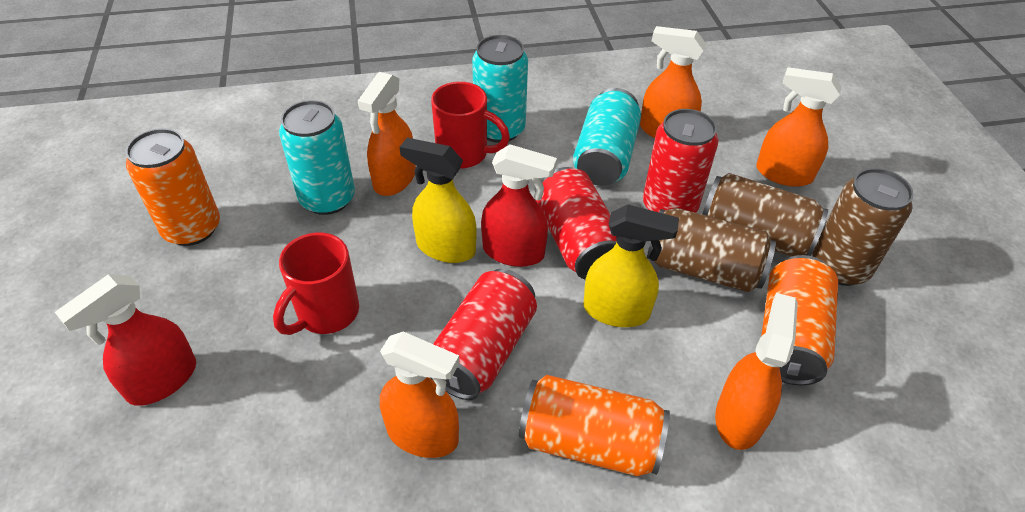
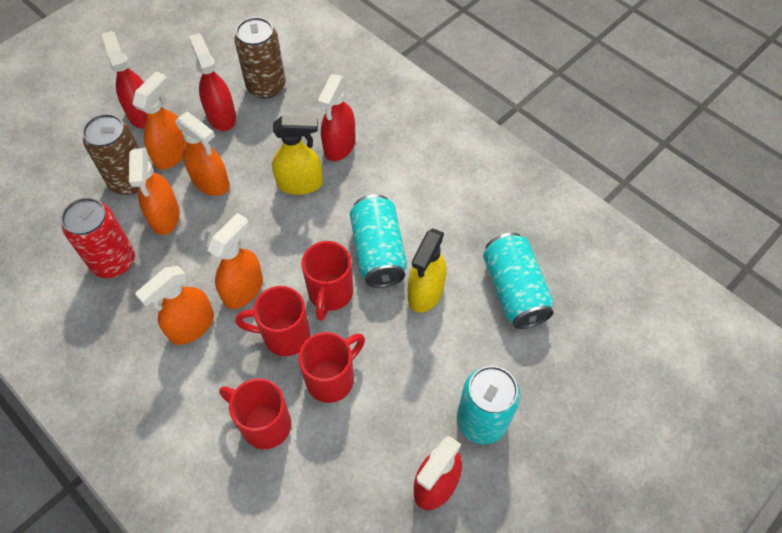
brown can: 3 -> 2
orange can: 3 -> 0
red can: 3 -> 1
red mug: 2 -> 4
red spray bottle: 2 -> 4

